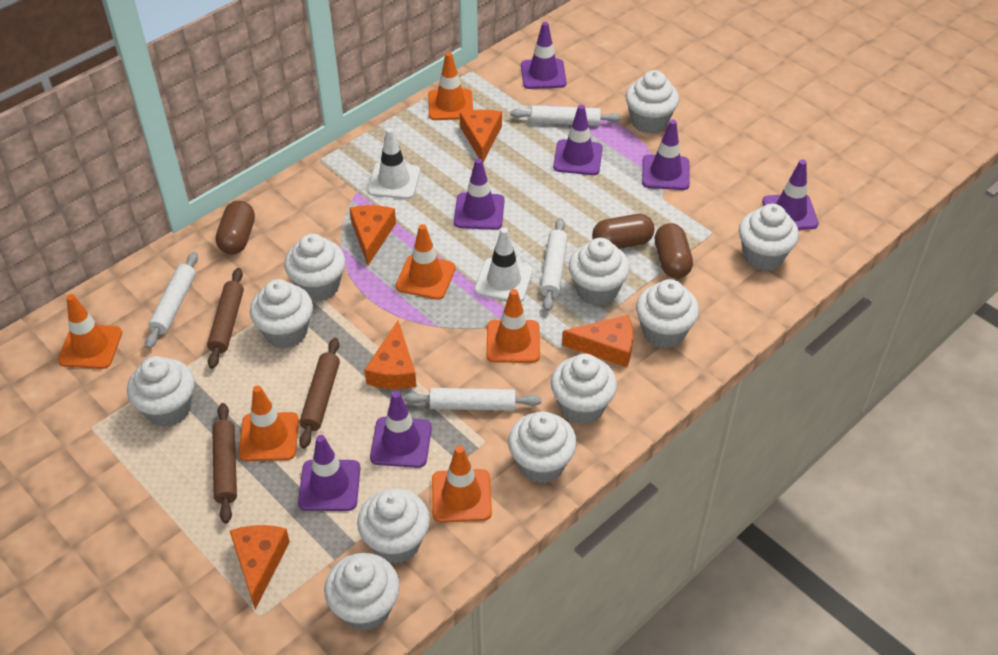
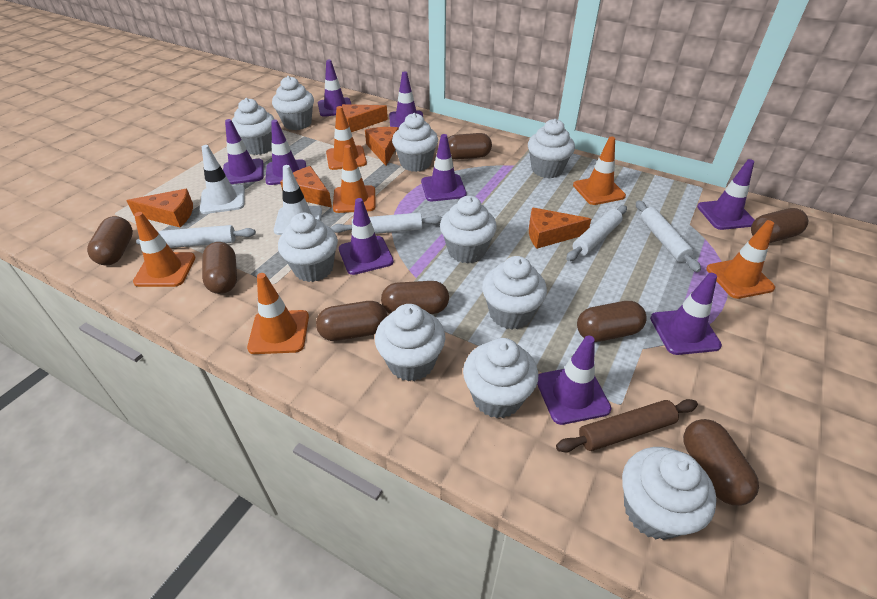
brown capsule: 3 -> 8
brown rolling pin: 3 -> 1
purple traffic cone: 7 -> 9
white cupcake: 11 -> 10

